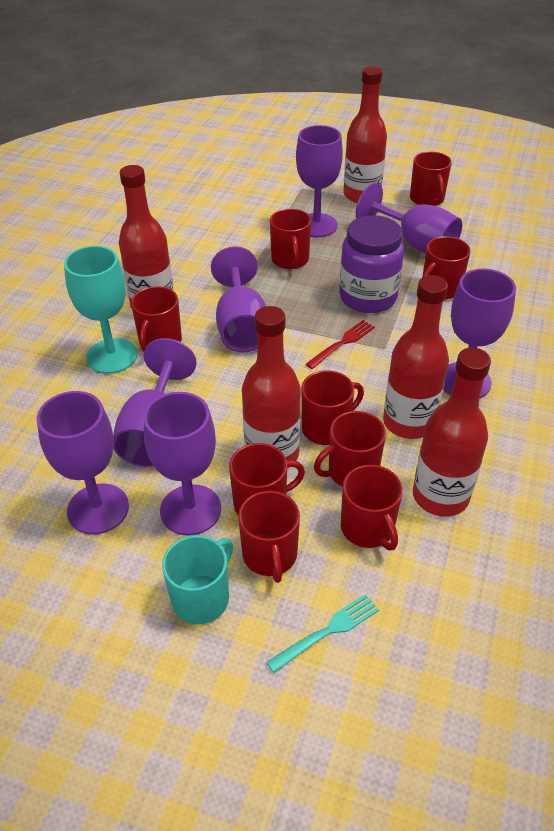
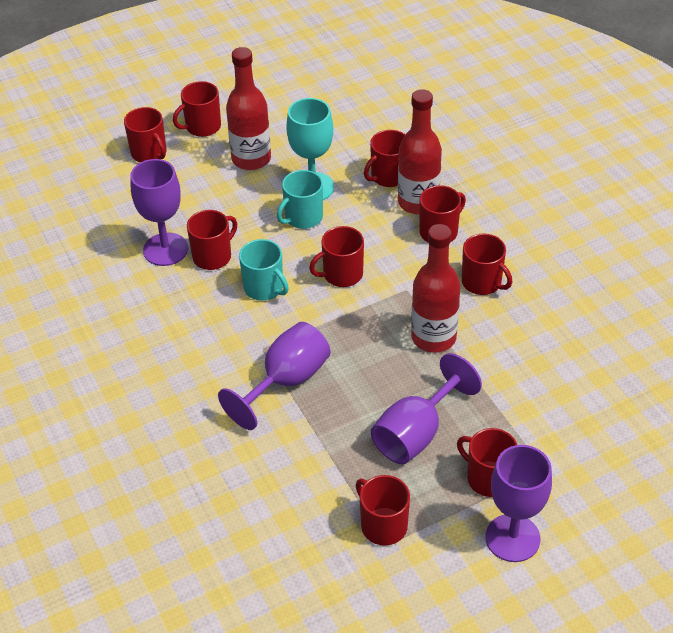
purple goblet: 7 -> 4
purple jar: 1 -> 0
red bottle: 5 -> 3
red fork: 1 -> 0
turquoise fork: 1 -> 0
turquoise mug: 1 -> 2

